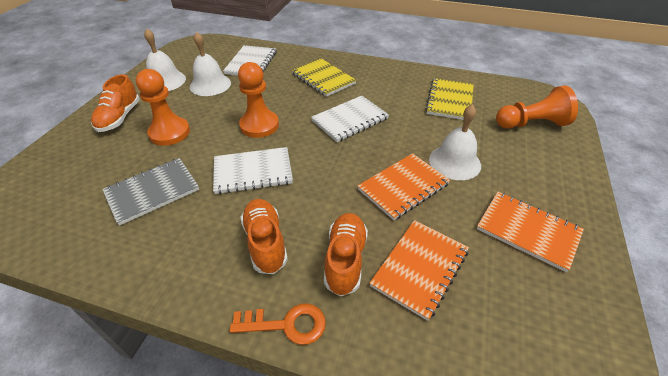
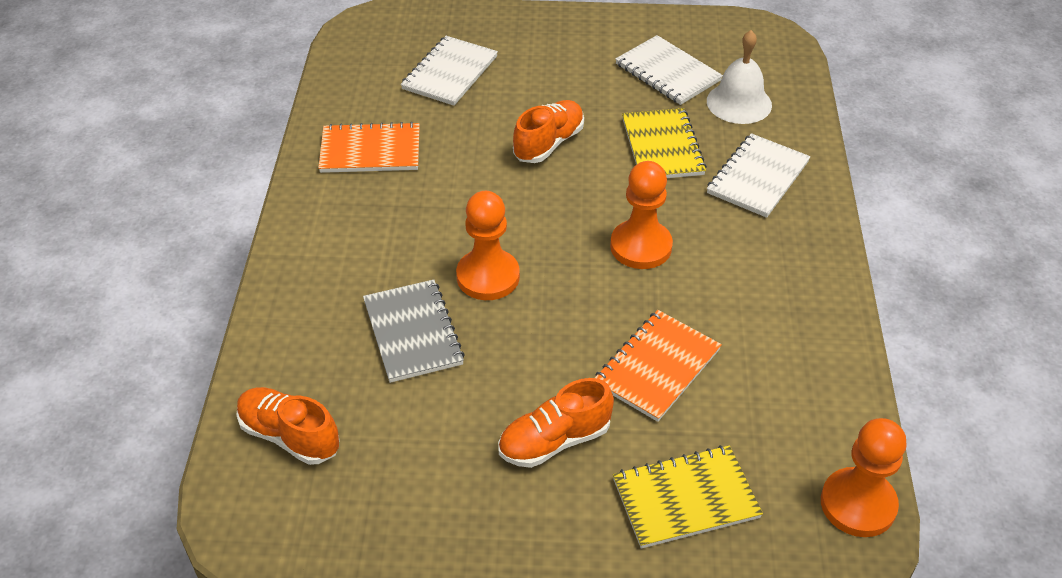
orange key: 1 -> 0
orange notebook: 3 -> 2
white bell: 3 -> 1

